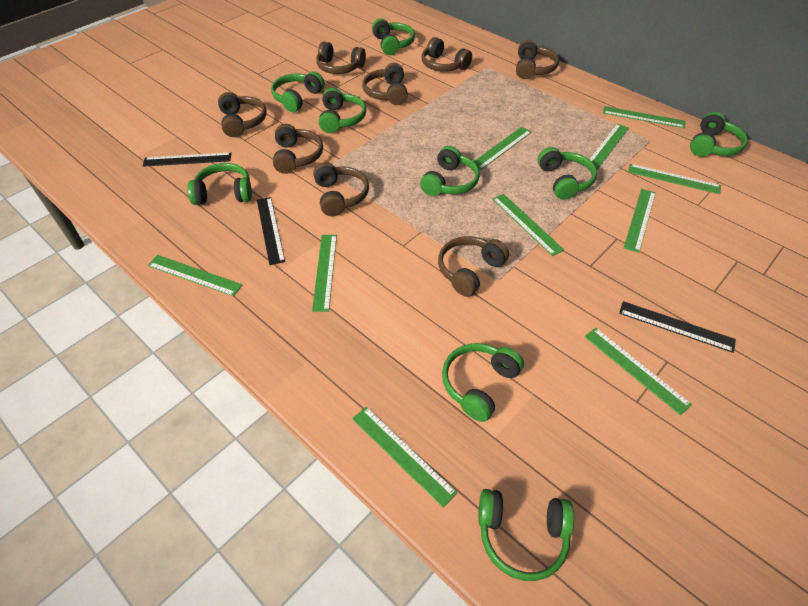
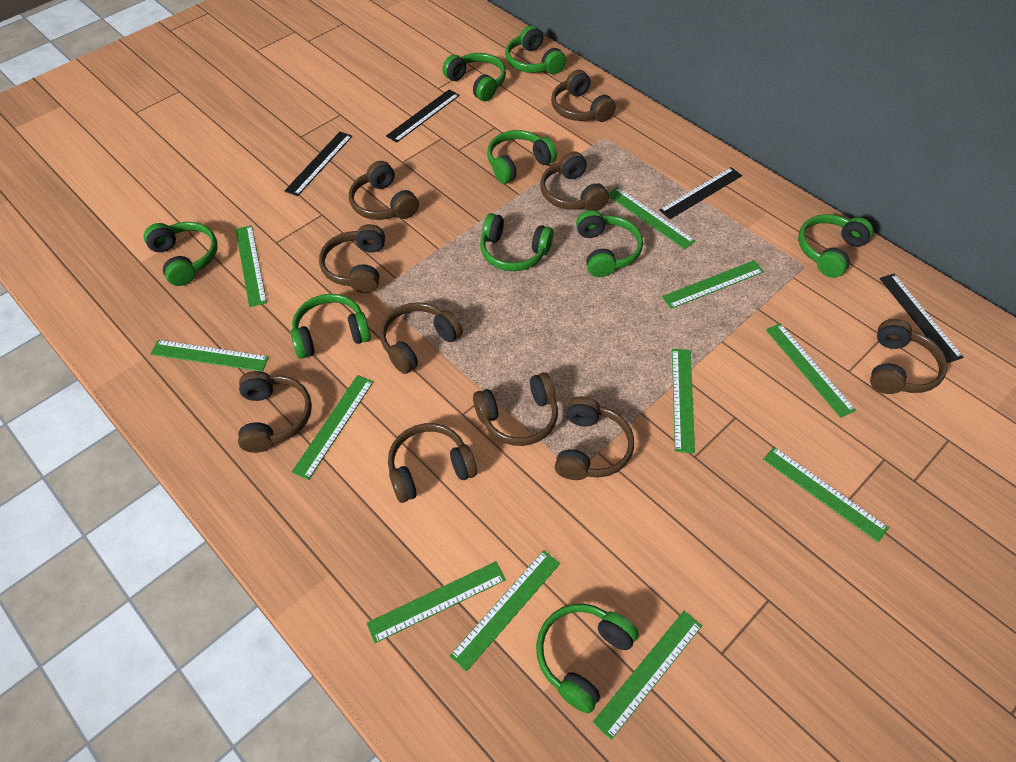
black ruler: 3 -> 4
brown headphones: 8 -> 10
green ruler: 10 -> 11

